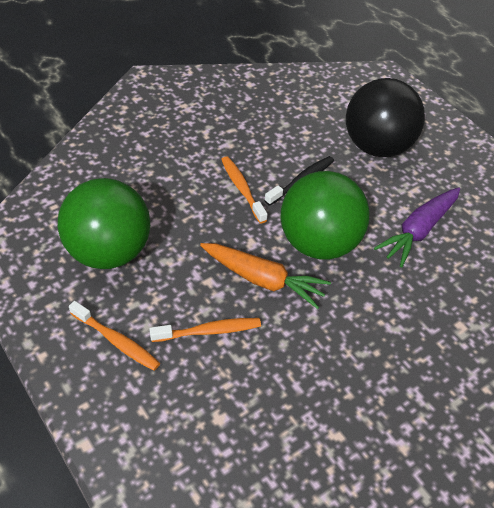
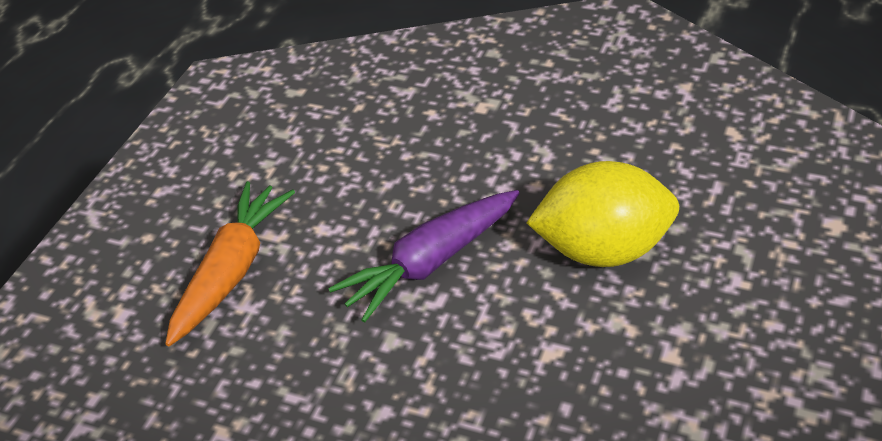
black ball: 1 -> 0
black toothbrush: 1 -> 0
green ball: 2 -> 0
orange toothbrush: 3 -> 0
yellow lemon: 0 -> 1

